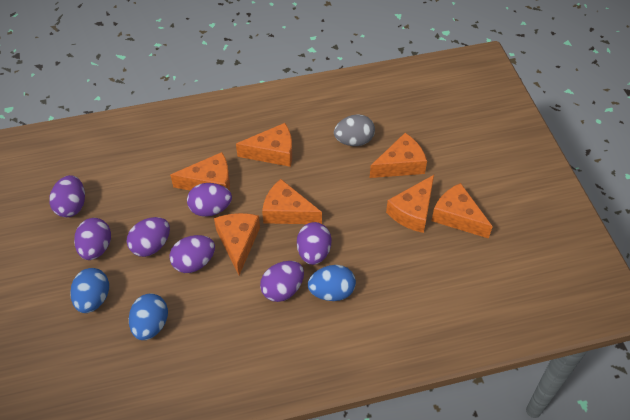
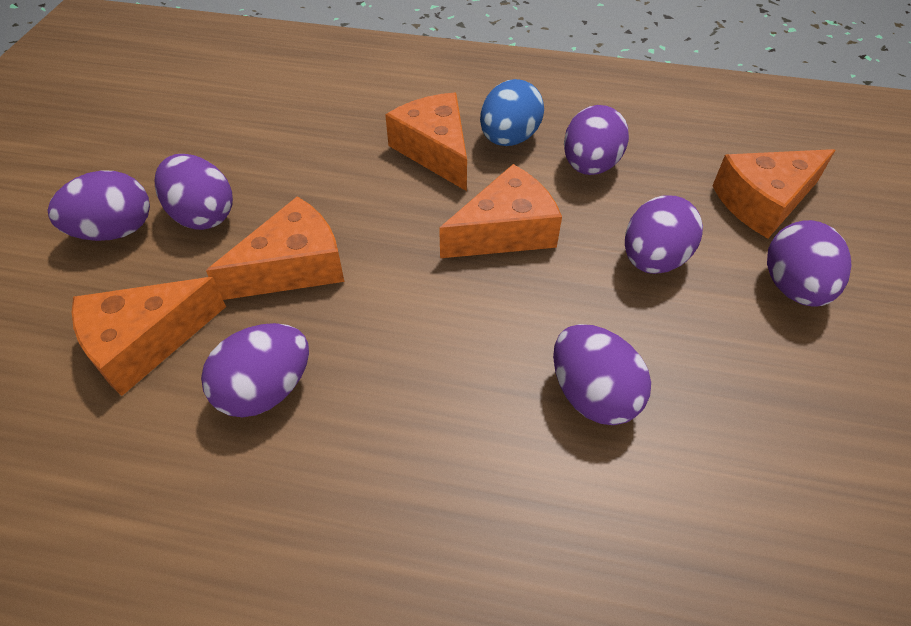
blue egg: 3 -> 1
grey egg: 1 -> 0
orange cheese: 7 -> 5

